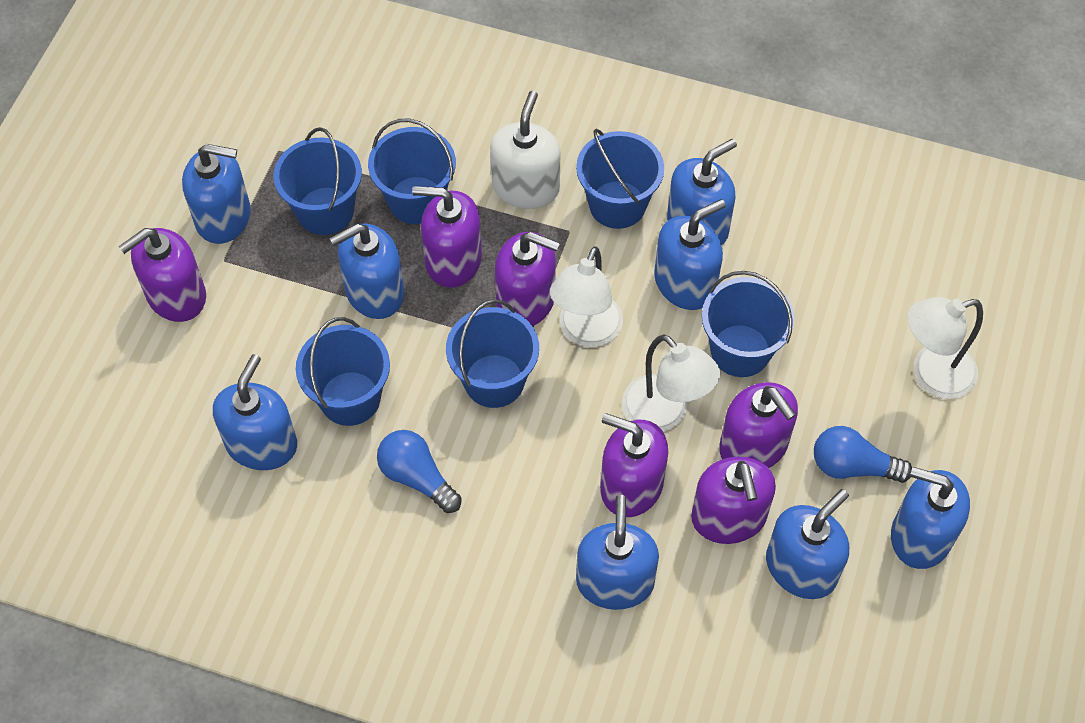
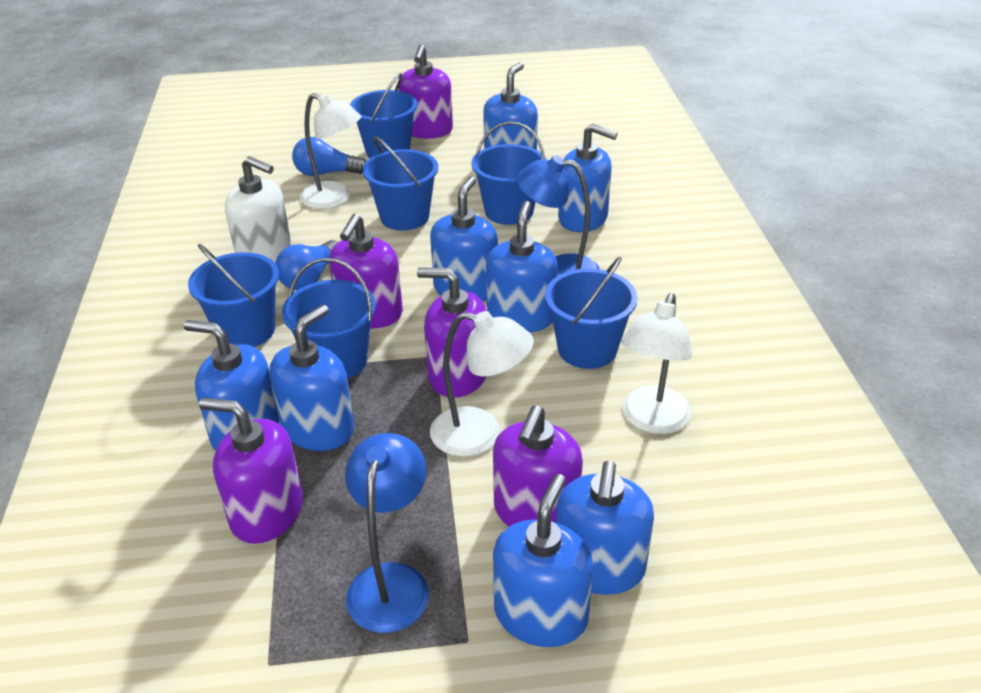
blue lamp: 0 -> 2
purple soap dispenser: 6 -> 5

